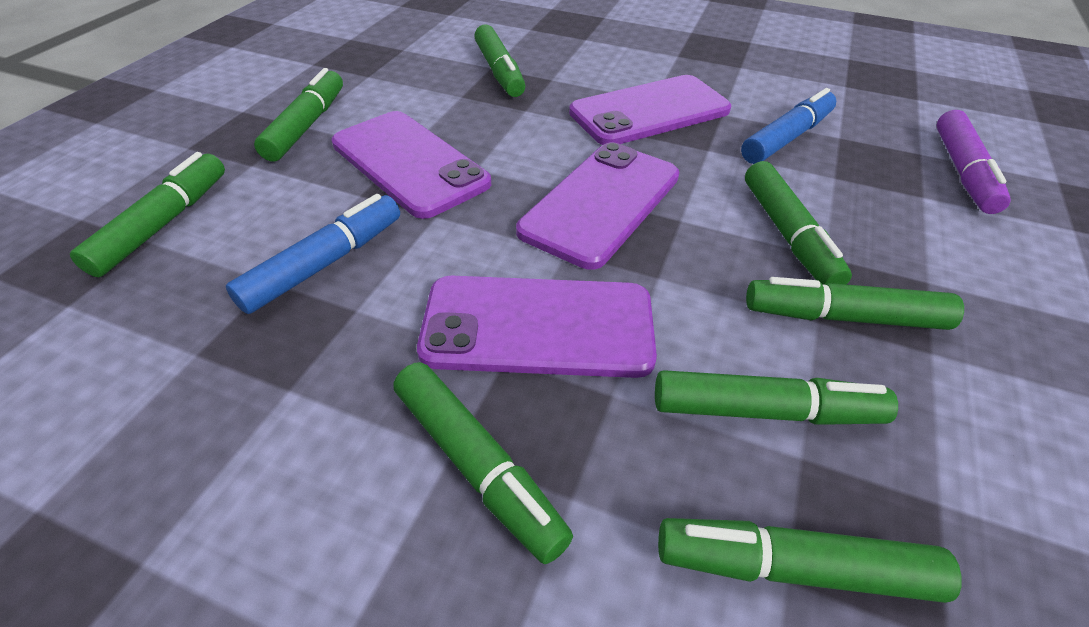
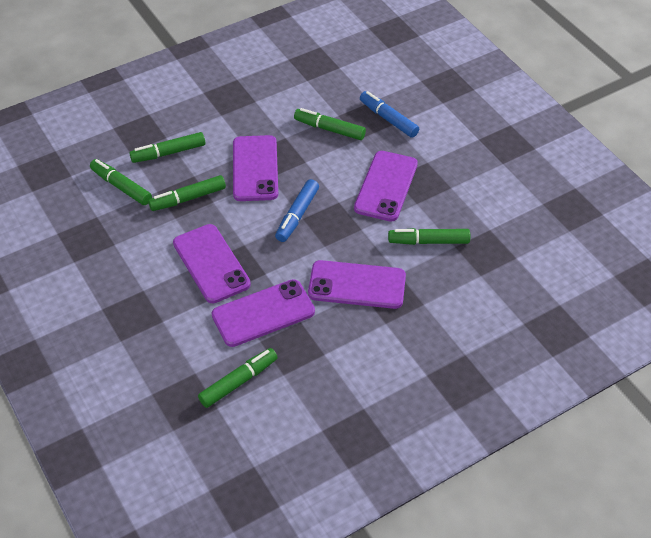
green marker: 8 -> 6
purple marker: 1 -> 0
purple phone: 4 -> 5

